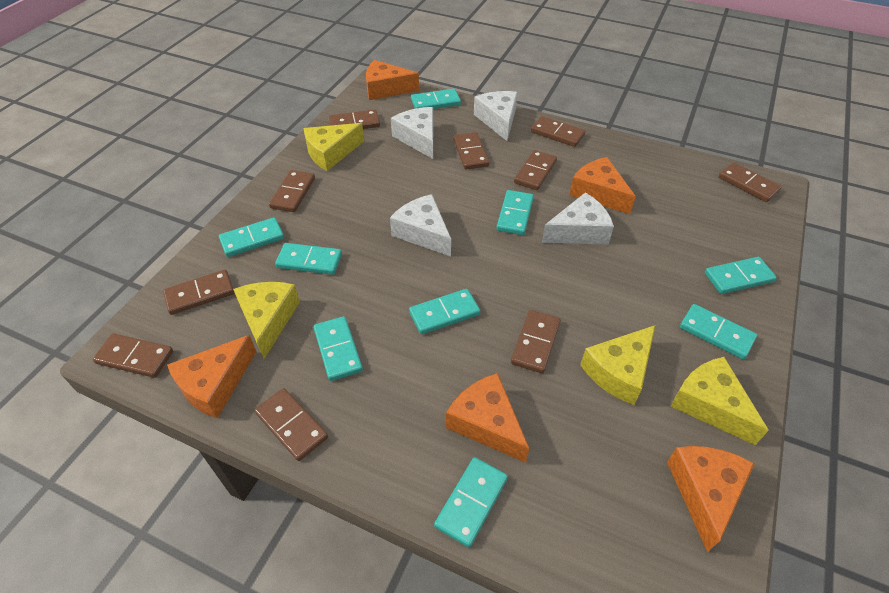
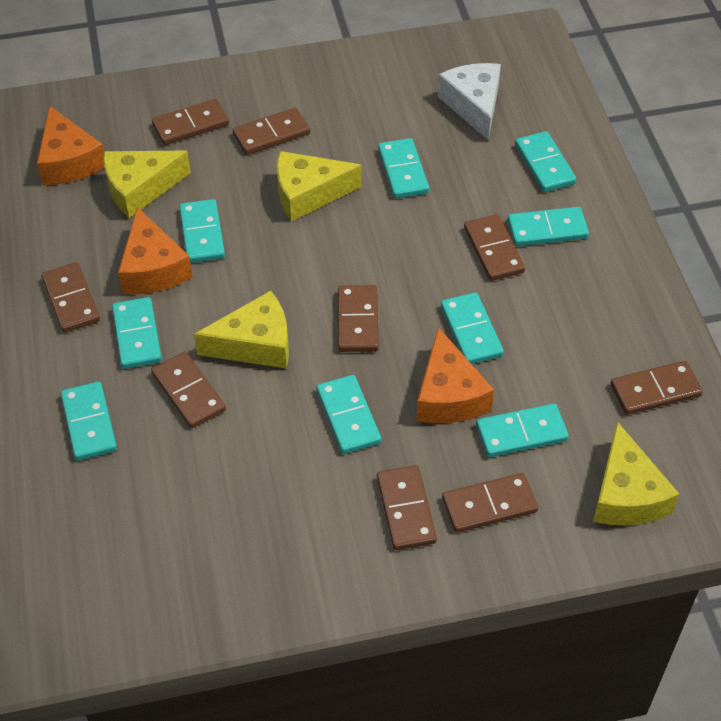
brown domino: 10 -> 9
orange cheese: 5 -> 3
white cheese: 4 -> 1

